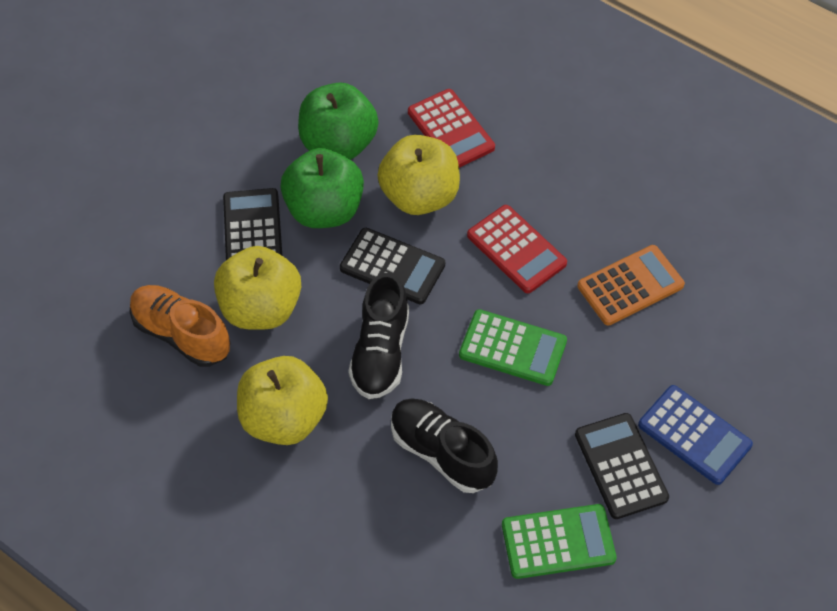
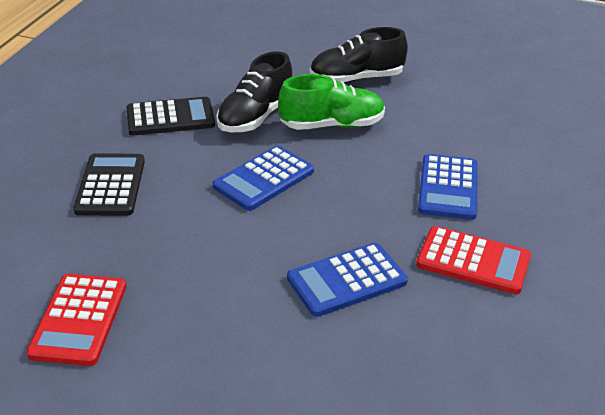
black calculator: 3 -> 2
blue calculator: 1 -> 3
green apple: 2 -> 0
green calculator: 2 -> 0
green shoe: 0 -> 1
orange calculator: 1 -> 0
orange shoe: 1 -> 0
yellow apple: 3 -> 0

